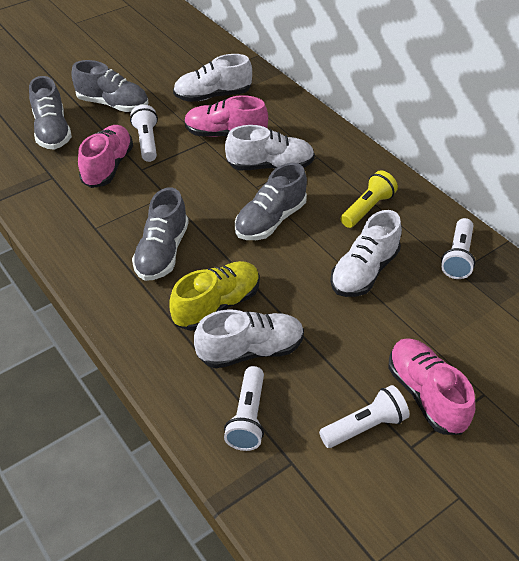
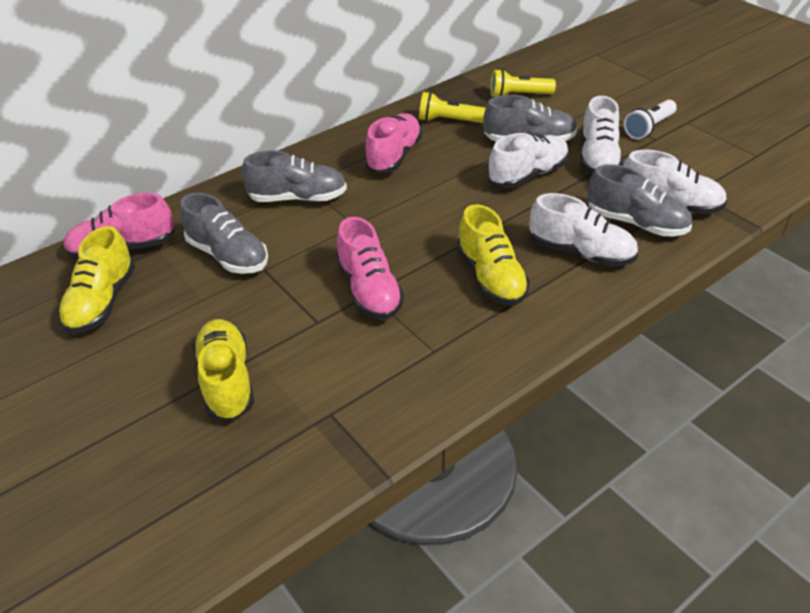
white flashlight: 4 -> 1
yellow flashlight: 1 -> 2
yellow shoe: 1 -> 3

